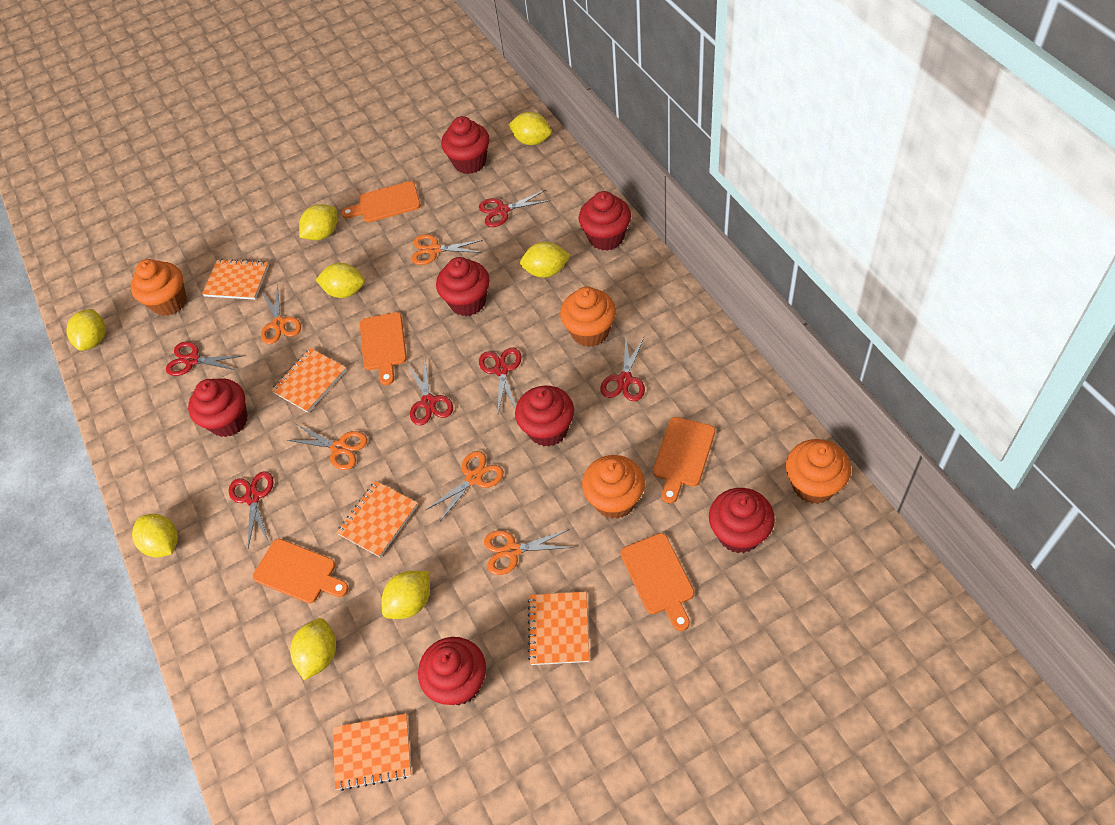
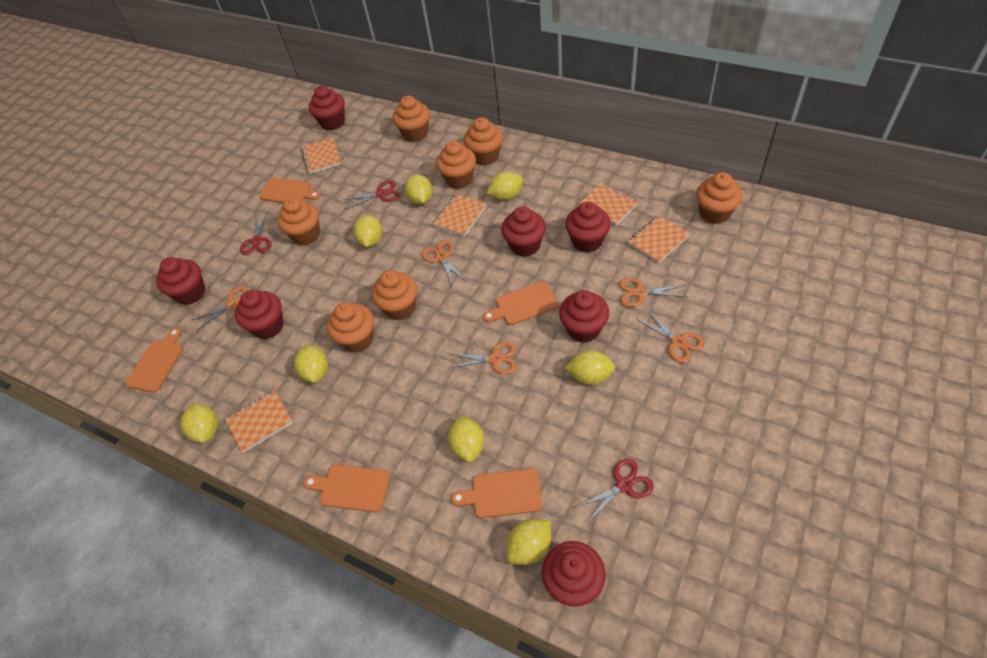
orange cupcake: 4 -> 7
red scissors: 6 -> 3

